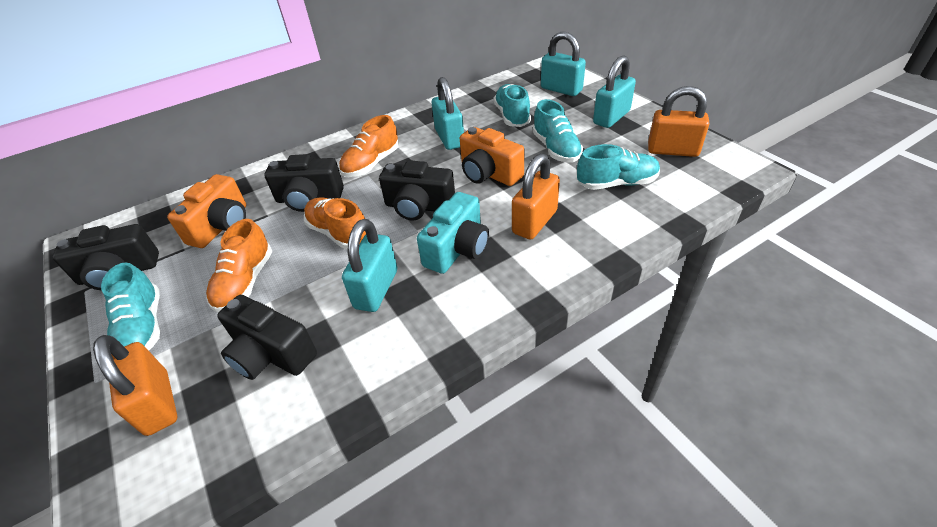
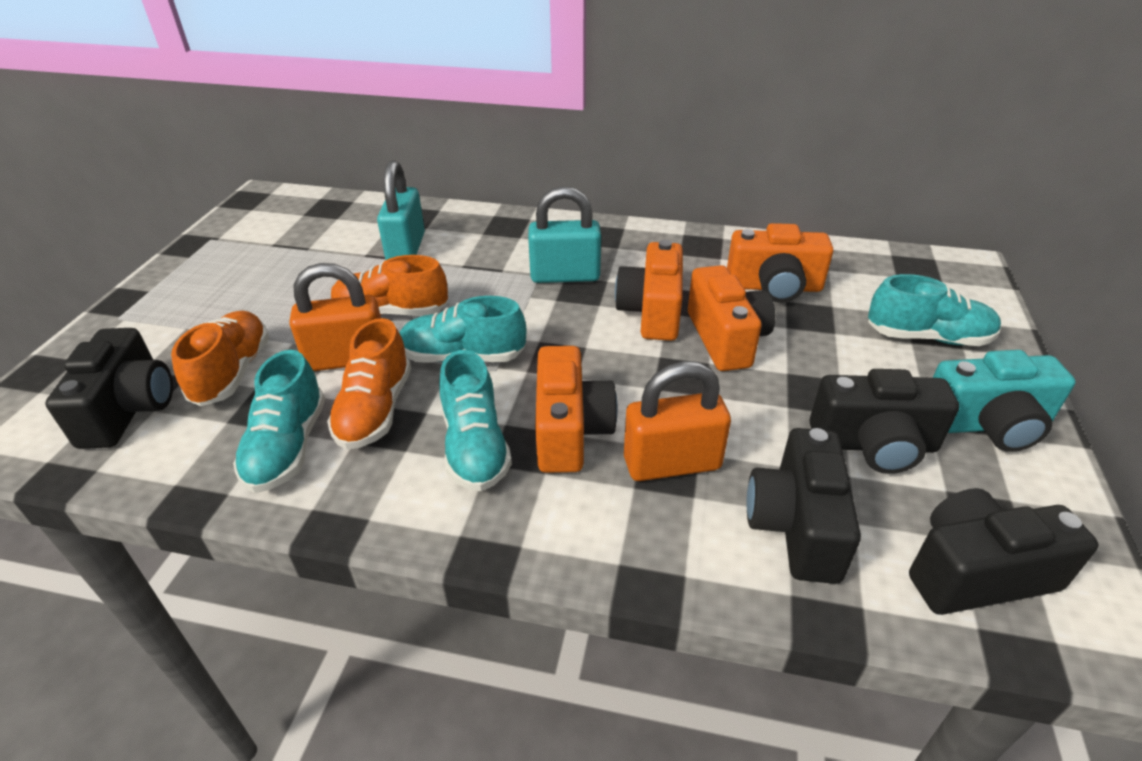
orange camera: 2 -> 4
orange padlock: 3 -> 2
turquoise padlock: 4 -> 2

